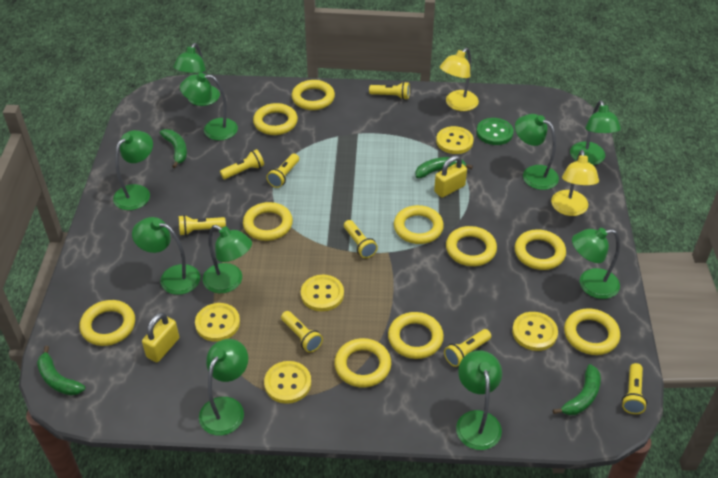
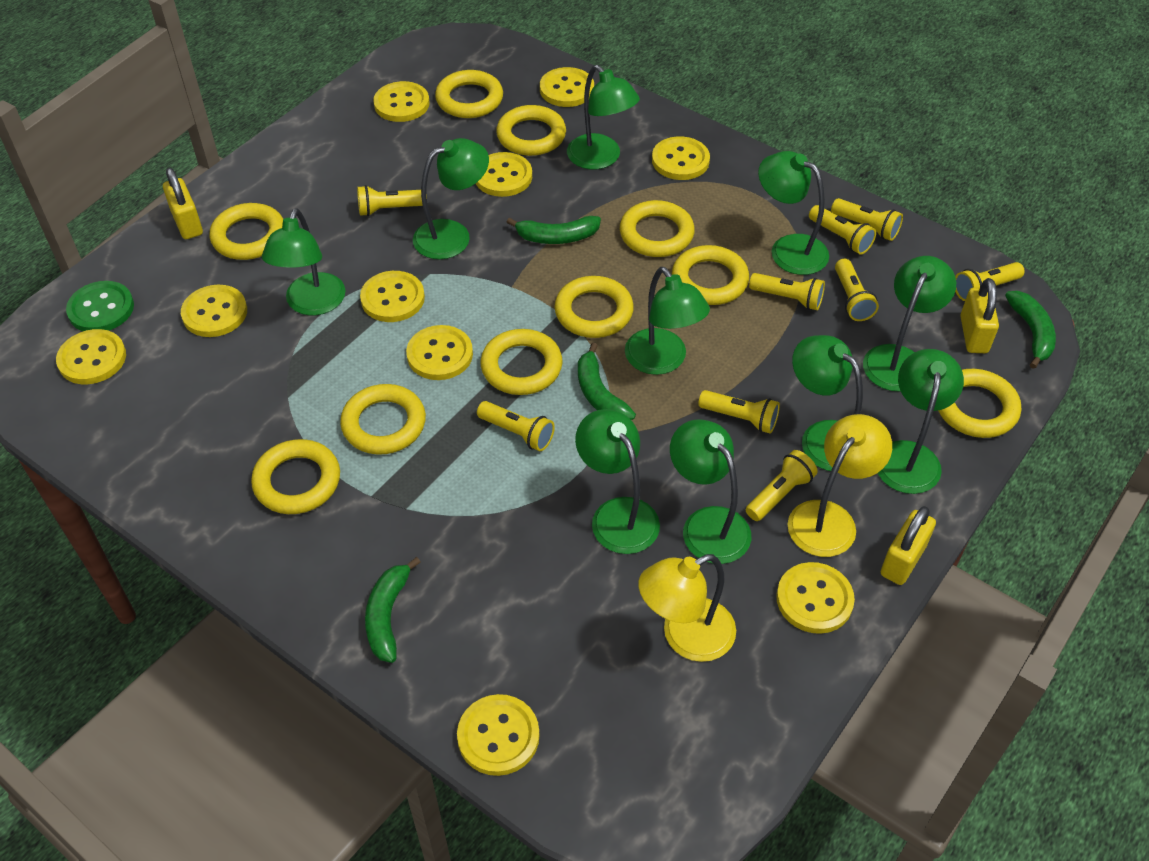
yellow button: 5 -> 10
yellow flashlight: 8 -> 9
yellow padlock: 2 -> 3

